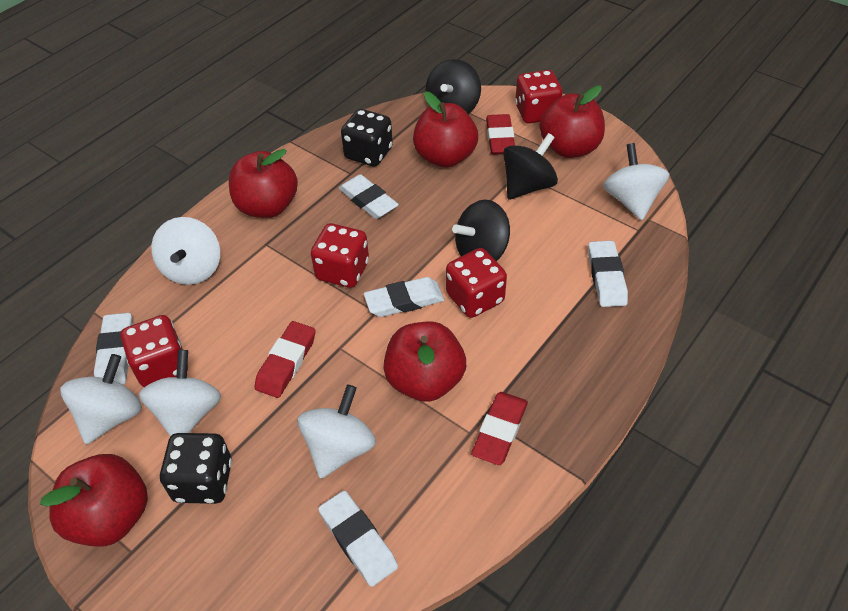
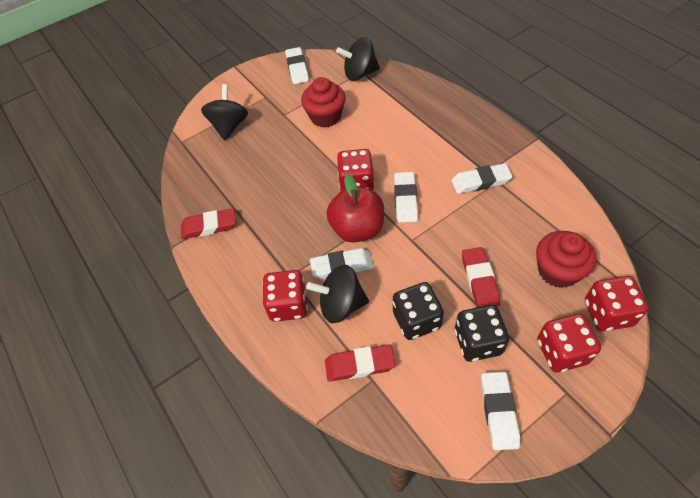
red apple: 5 -> 1
red cupcake: 0 -> 2
white spinning top: 5 -> 0

